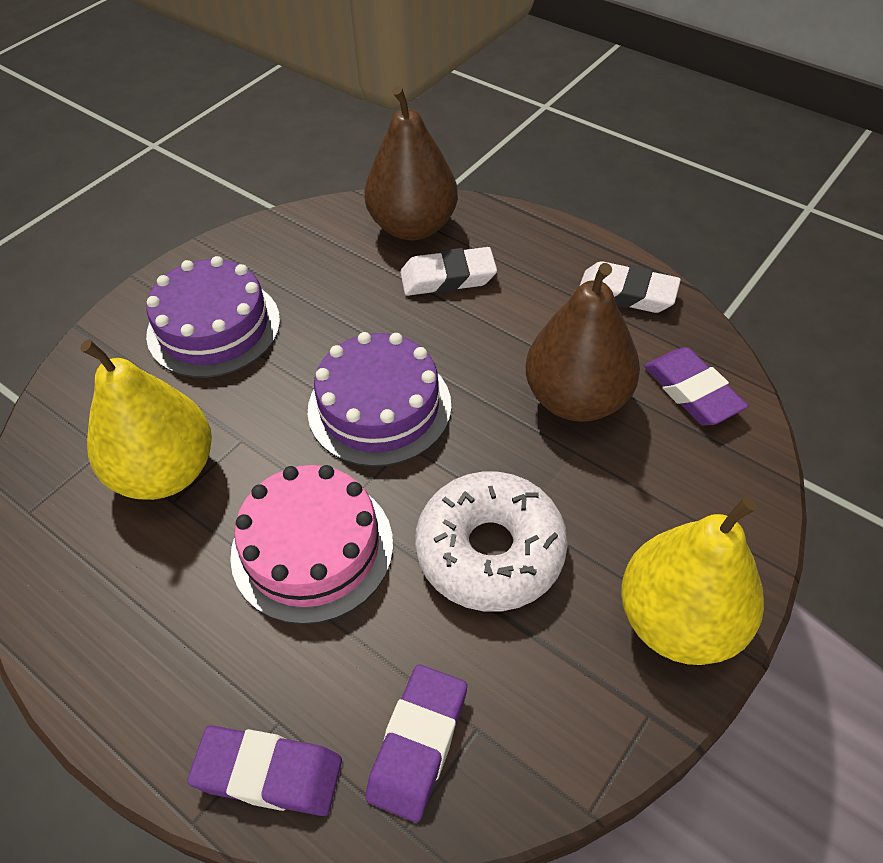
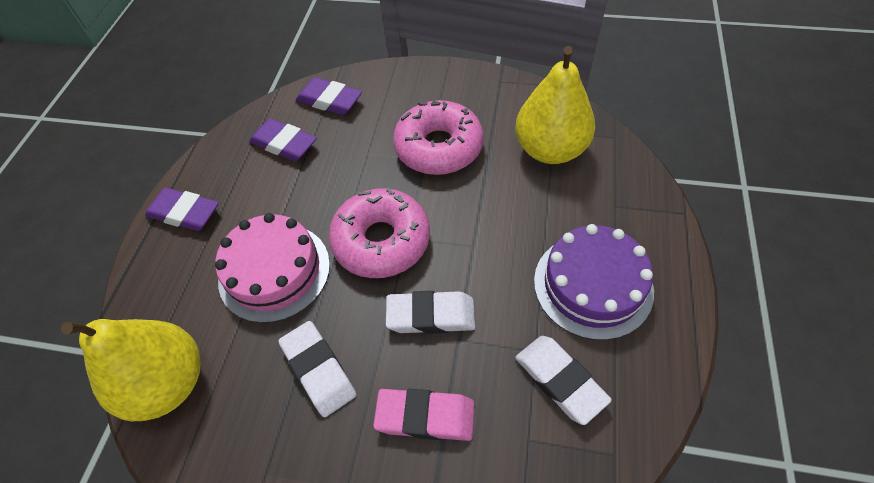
brown pear: 2 -> 0
pink donut: 0 -> 2
pink eraser: 0 -> 1
purple cake: 2 -> 1
white donut: 1 -> 0
white eraser: 2 -> 3

